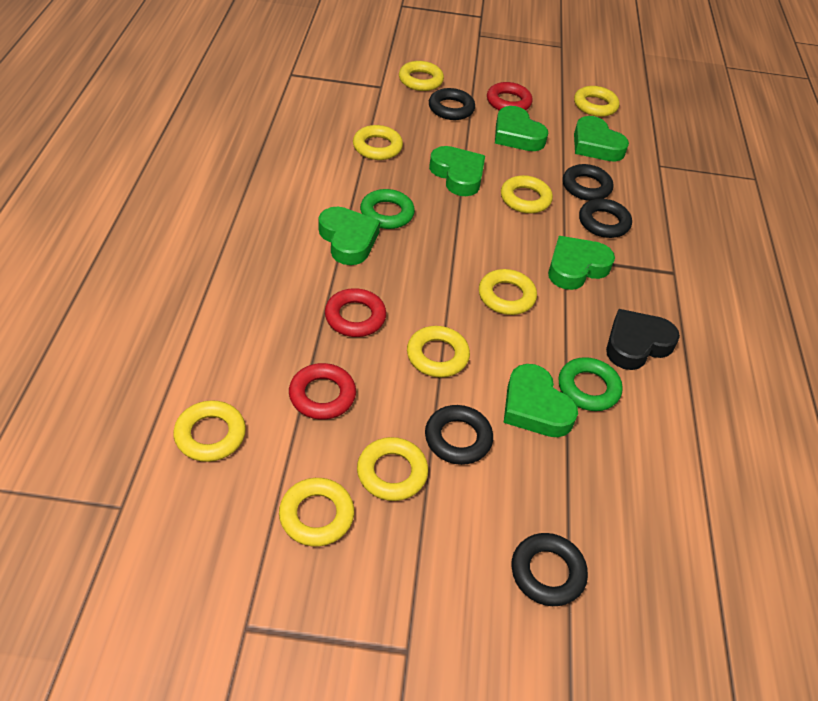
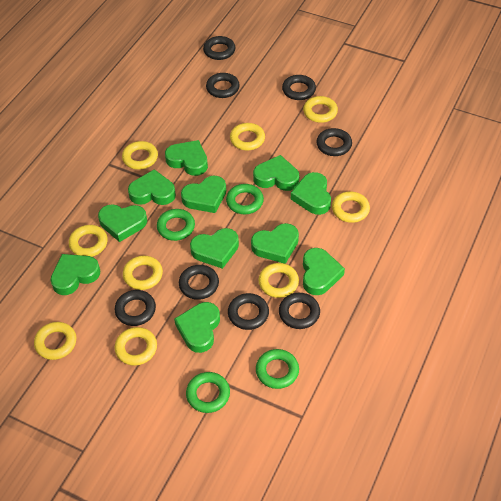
black heart: 1 -> 0
black ring: 5 -> 8
green heart: 6 -> 11
green ring: 2 -> 4
red ring: 3 -> 0

